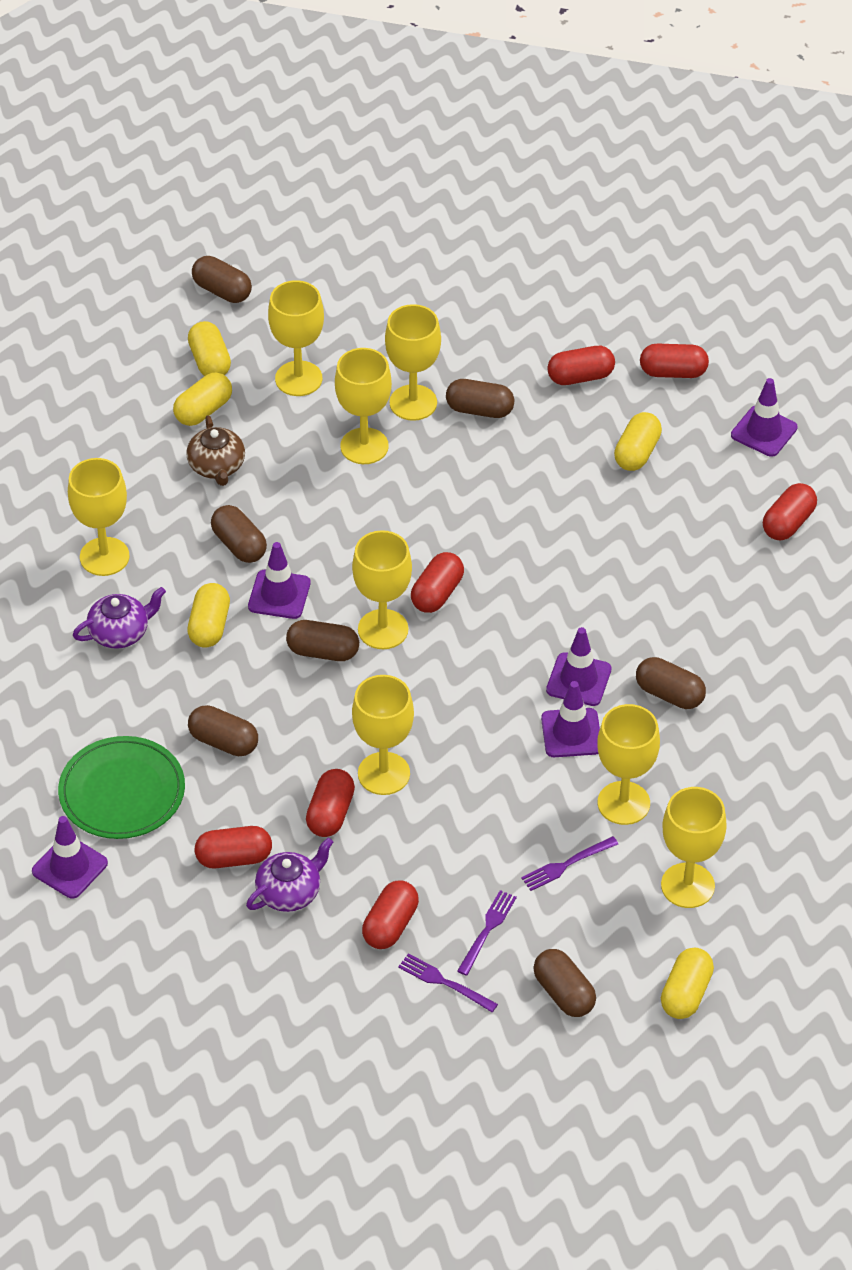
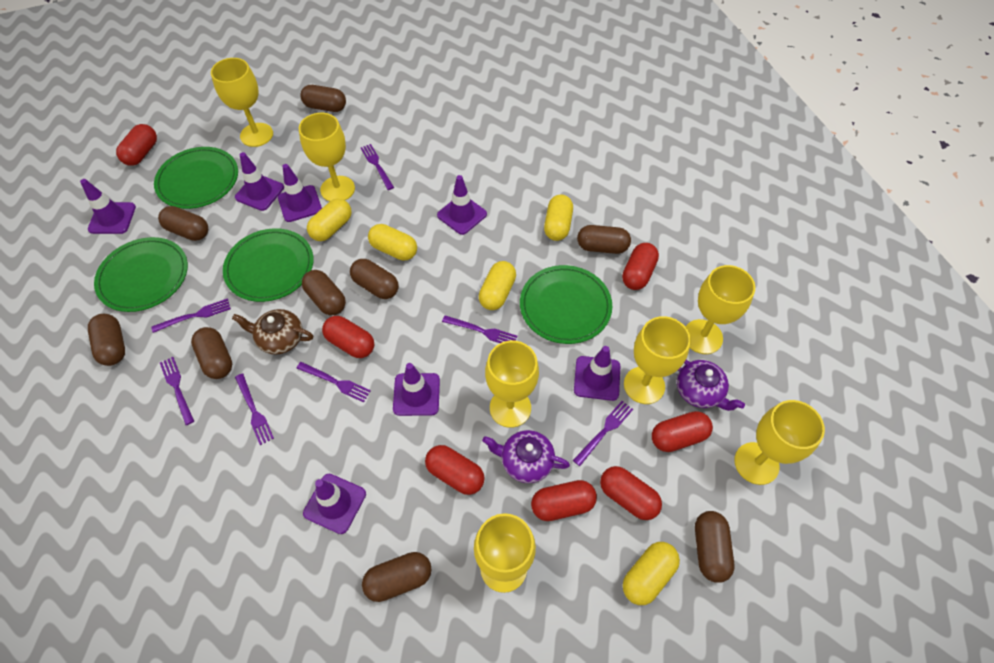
brown capsule: 7 -> 9
green plate: 1 -> 4
purple fork: 3 -> 7
purple traffic cone: 5 -> 7
yellow goblet: 8 -> 7

